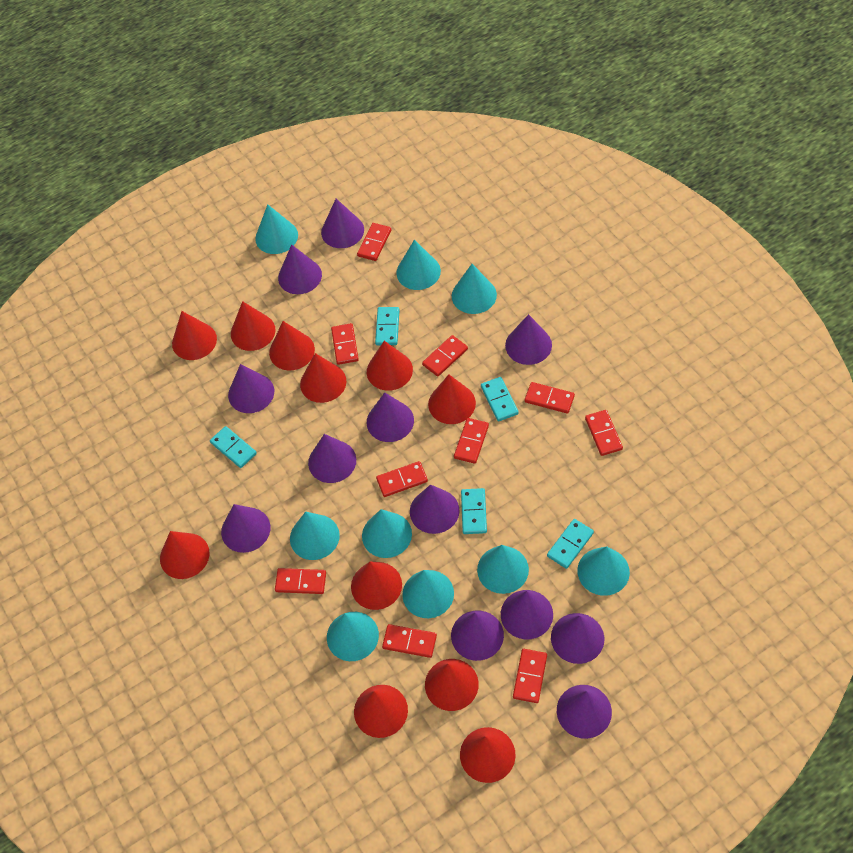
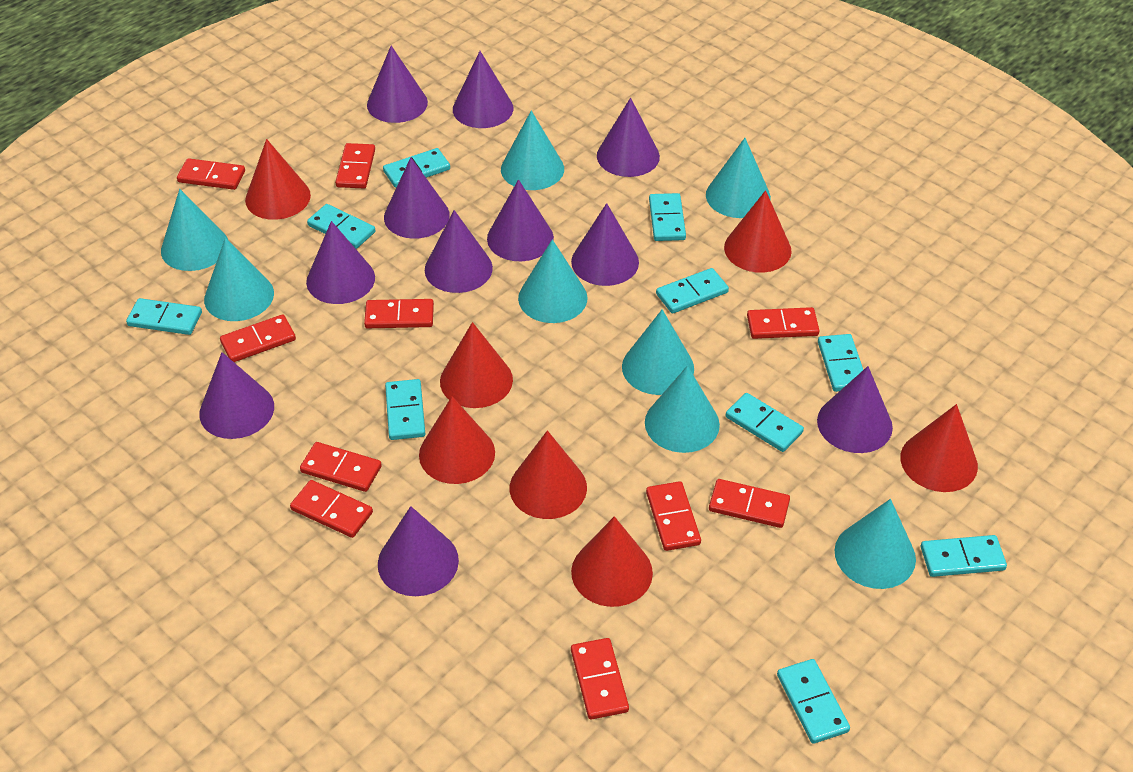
purple cone: 12 -> 11
red cone: 11 -> 7
turquoise cone: 9 -> 8
turquoise domino: 5 -> 10

